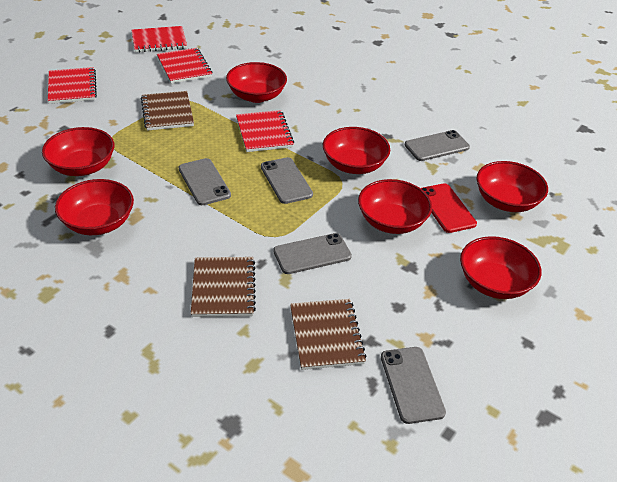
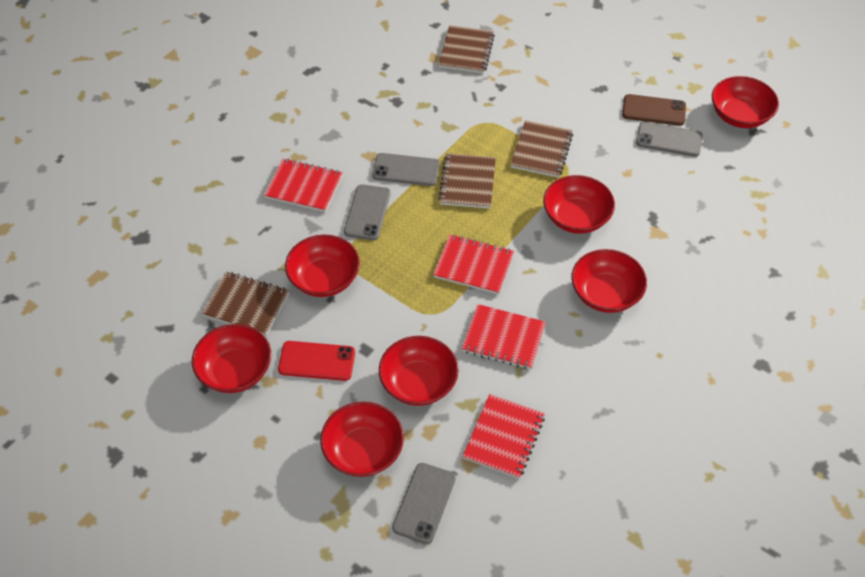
brown notebook: 3 -> 4
brown phone: 0 -> 1
grey phone: 5 -> 4

